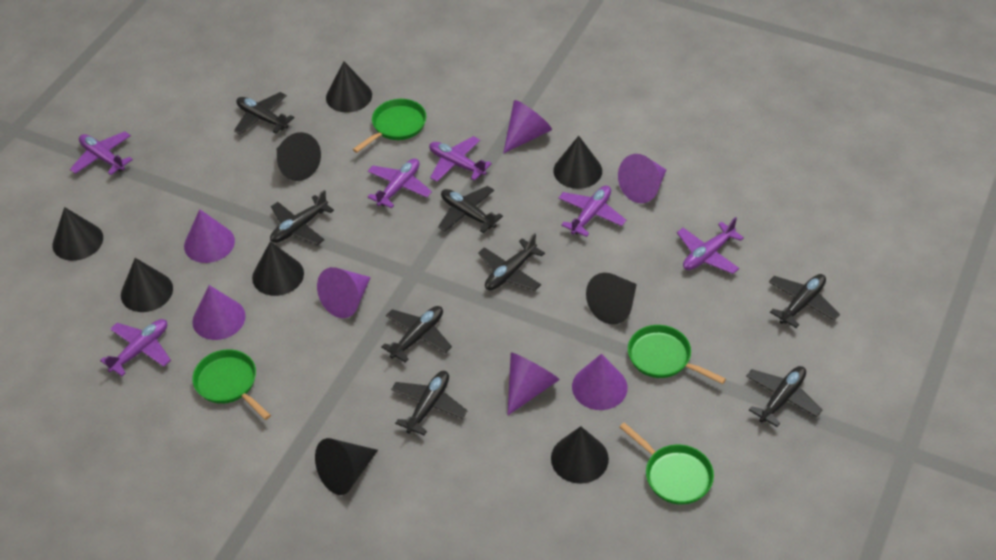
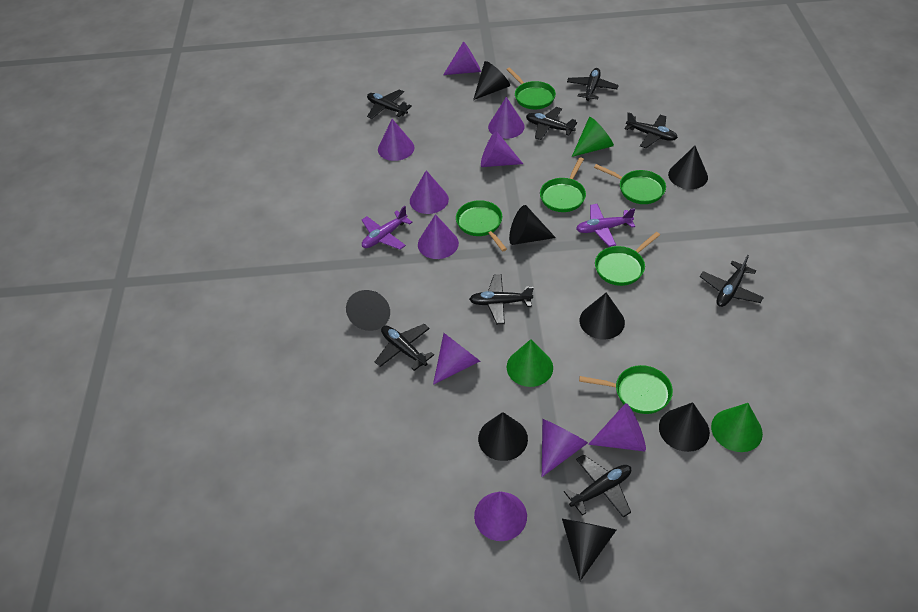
black cone: 9 -> 8
green cone: 0 -> 3
green pan: 4 -> 6
purple cone: 7 -> 10
purple plane: 6 -> 2

